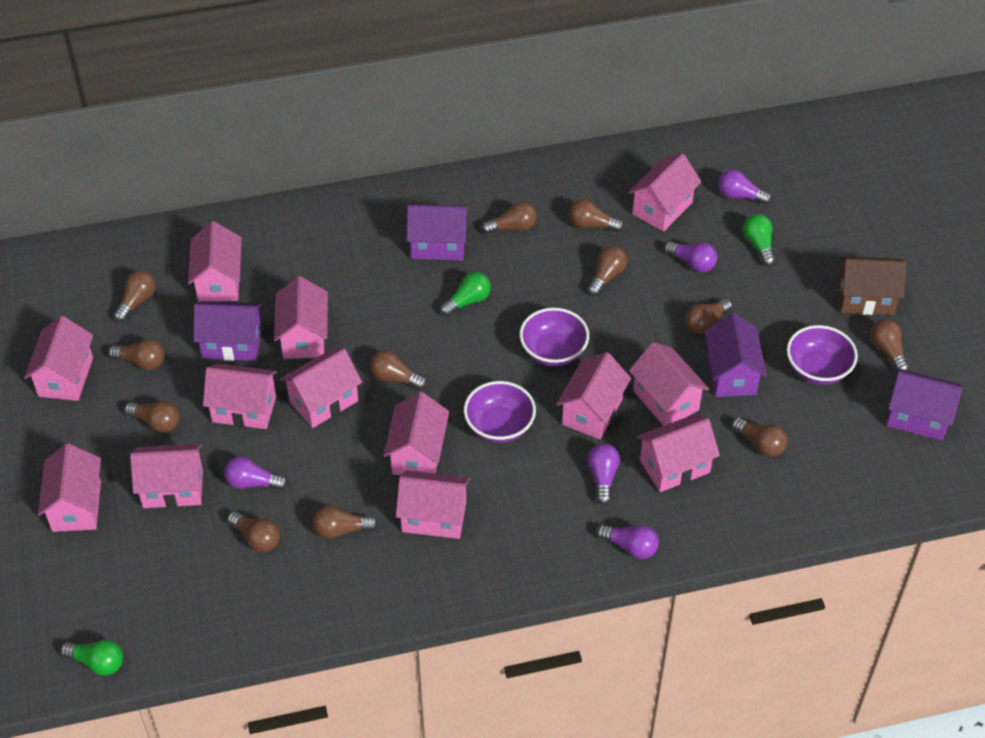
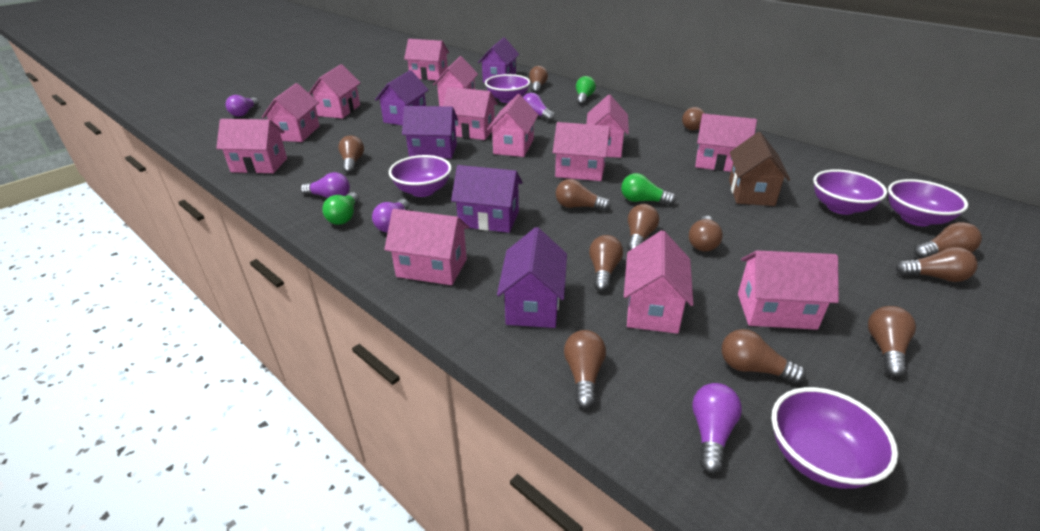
purple bowl: 3 -> 5
purple house: 4 -> 5

